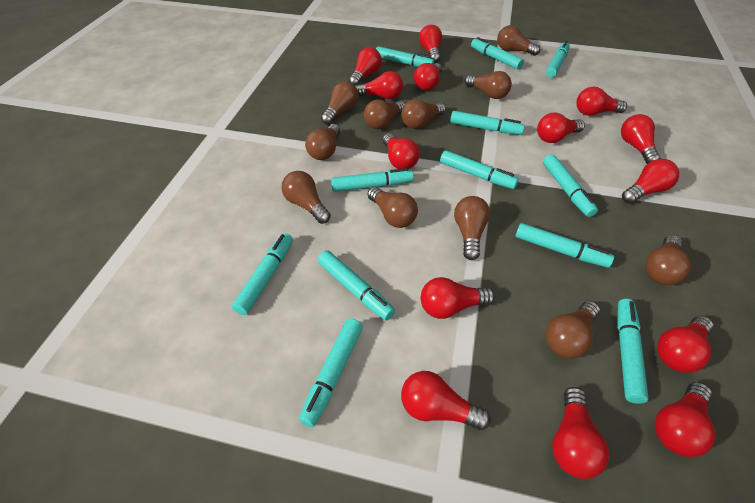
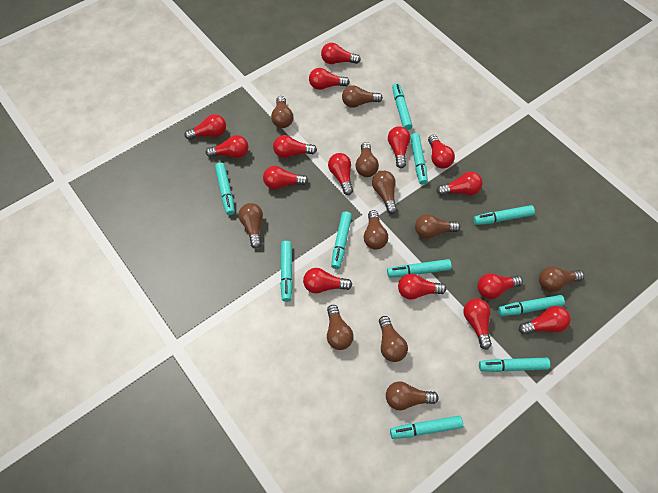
red light bulb: 14 -> 15
turquoise marker: 12 -> 10

